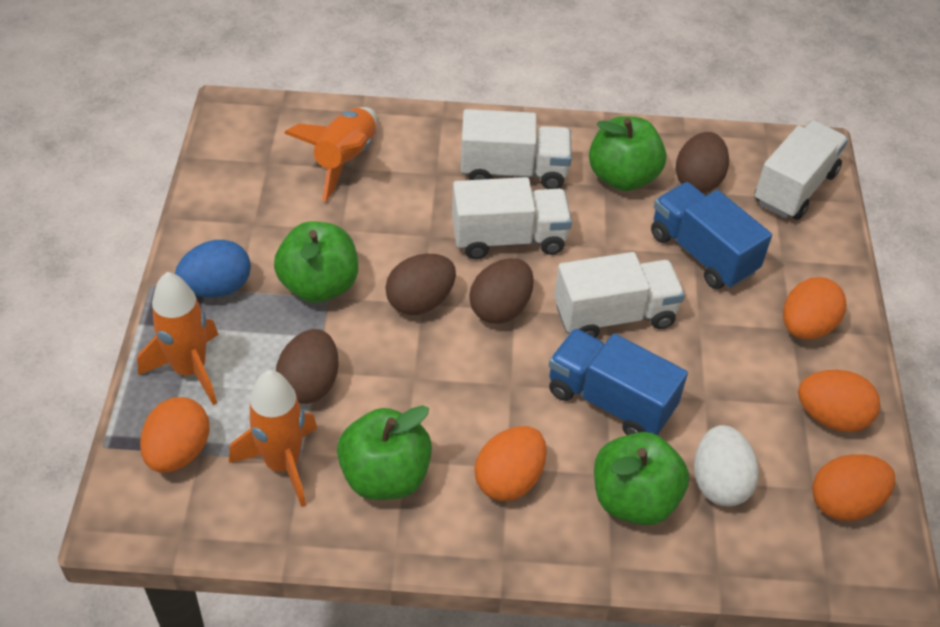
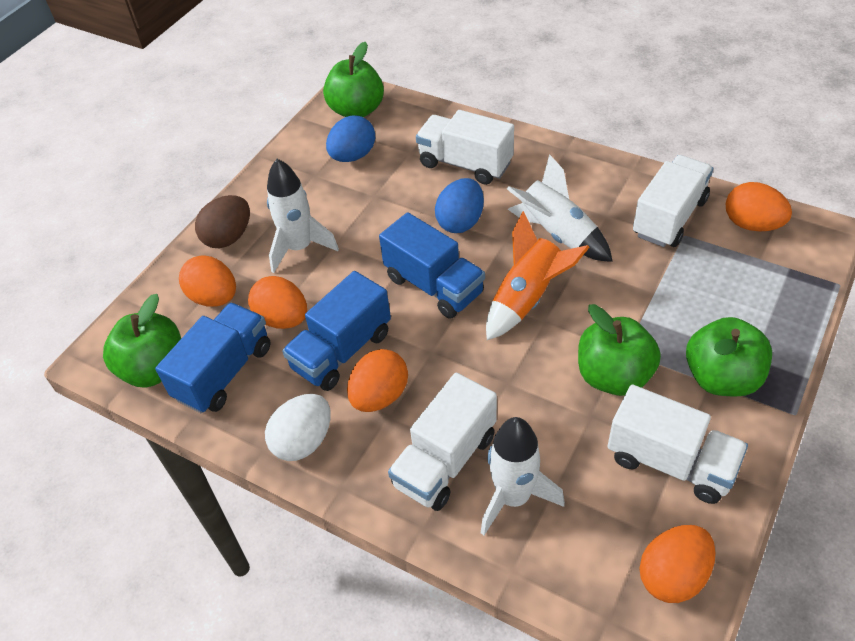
blue egg: 1 -> 2
blue truck: 2 -> 3
brown egg: 4 -> 1
orange rocket: 3 -> 1
white rocket: 0 -> 3

